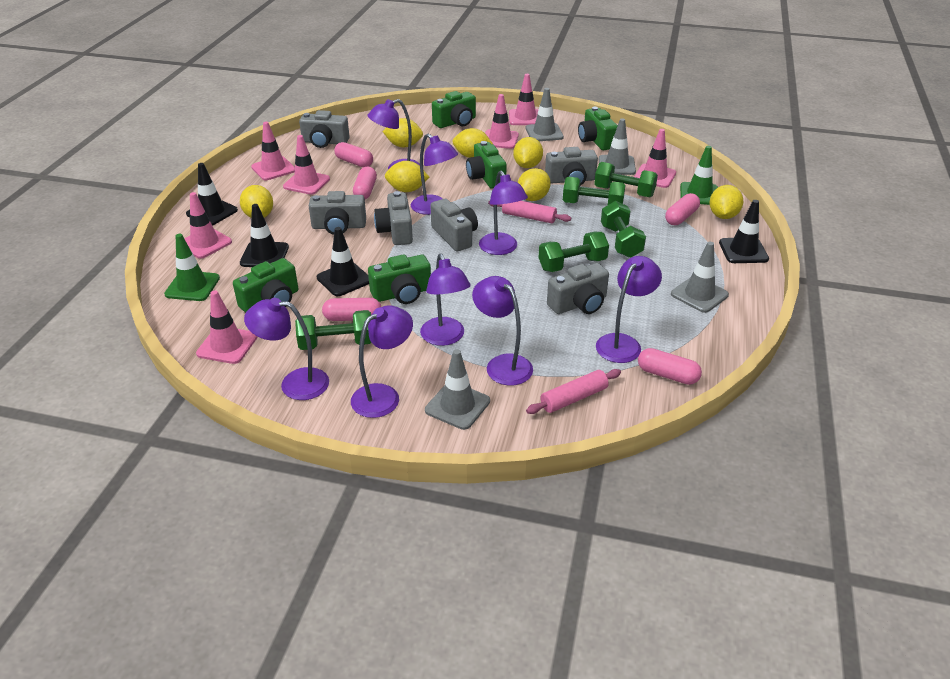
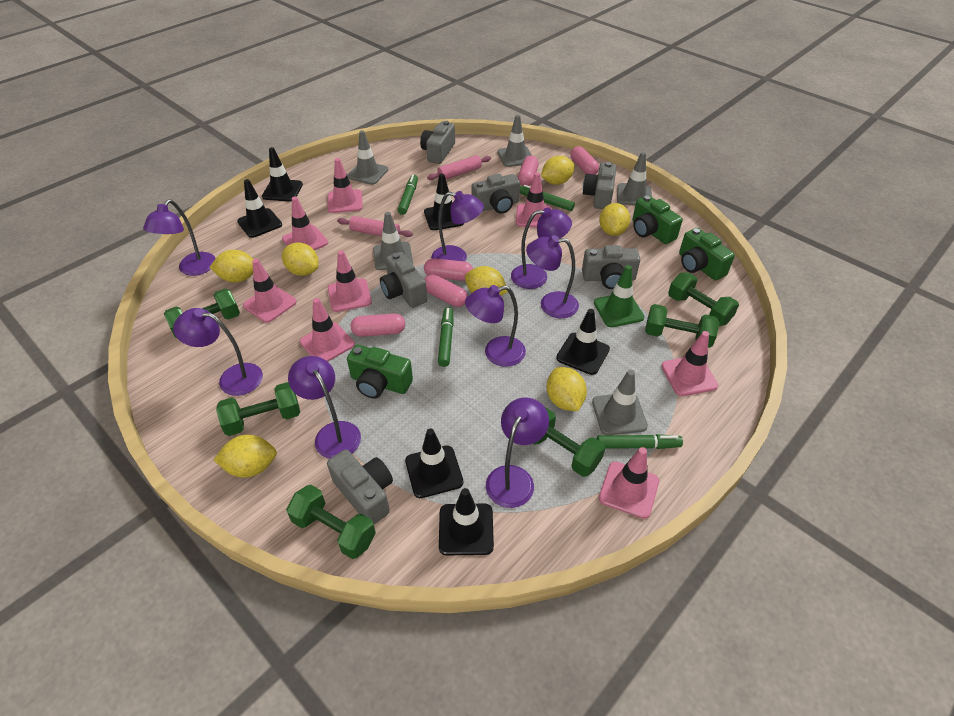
black traffic cone: 4 -> 6
green camera: 5 -> 3
green dumbbell: 5 -> 6
green marker: 0 -> 4
green traffic cone: 2 -> 1
grey traffic cone: 4 -> 5
pink traffic cone: 7 -> 8

